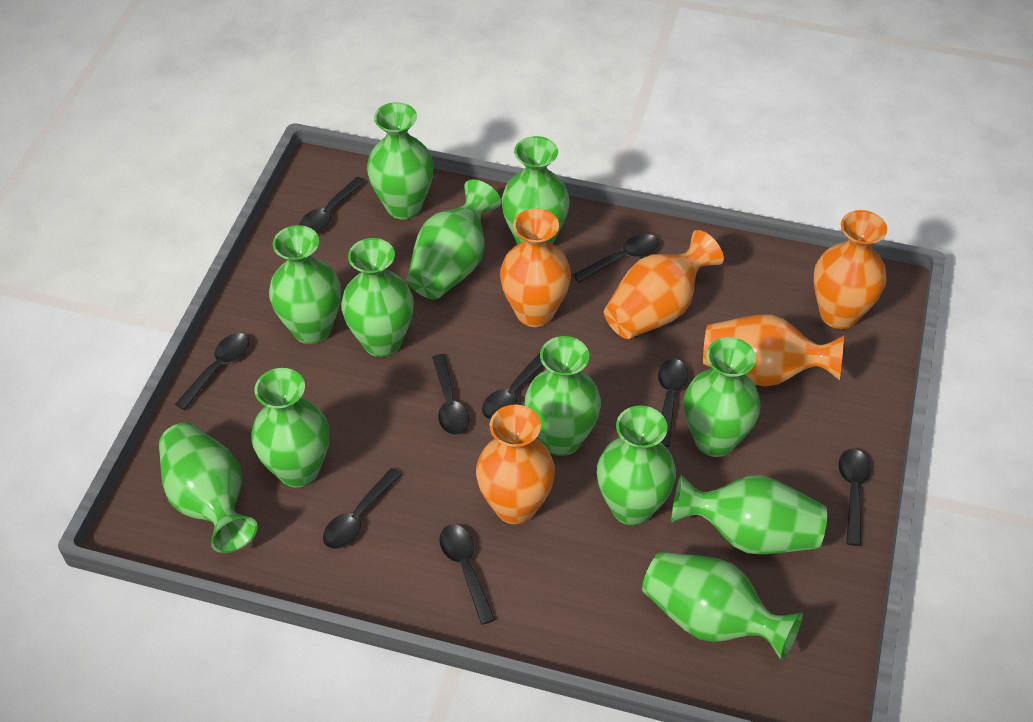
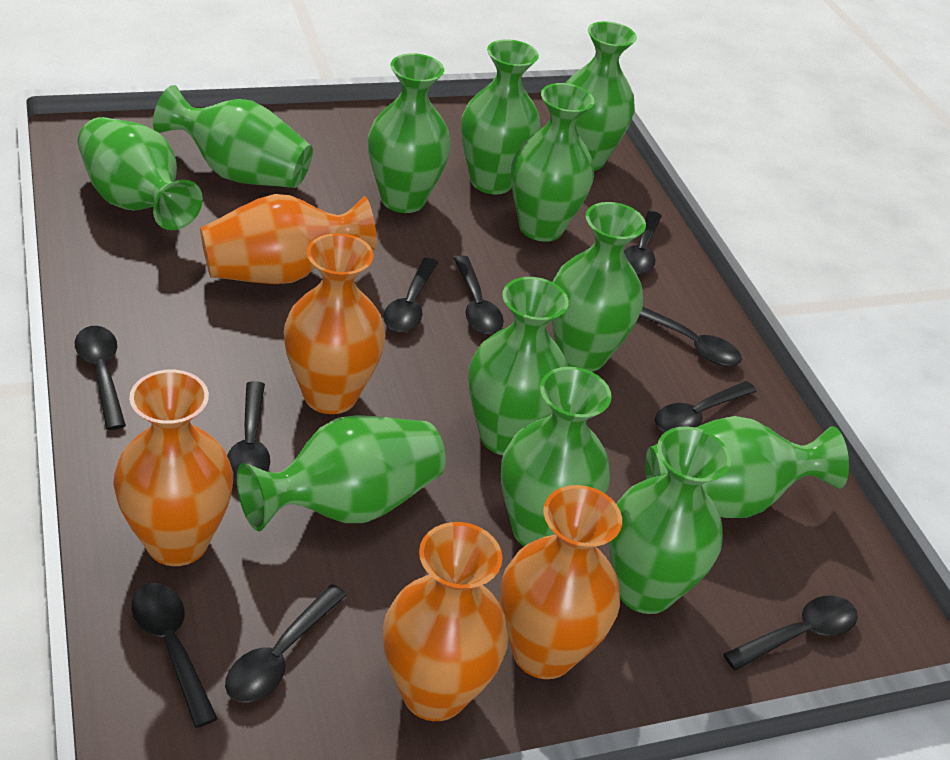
black spoon: 9 -> 10

